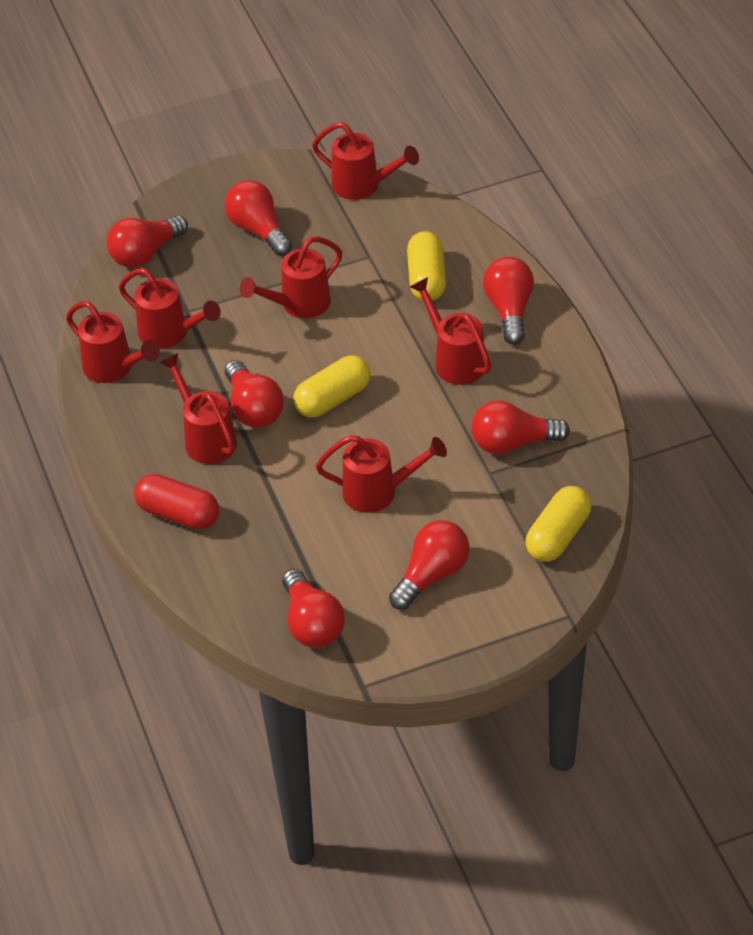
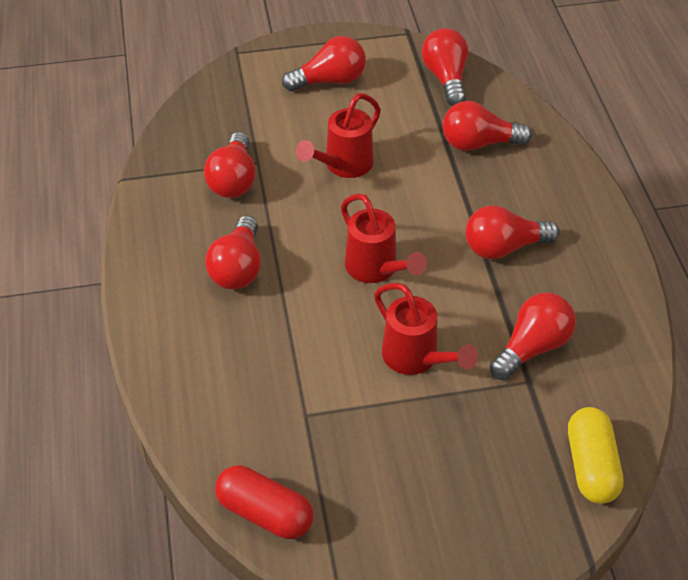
red watering can: 7 -> 3
yellow capsule: 3 -> 1

